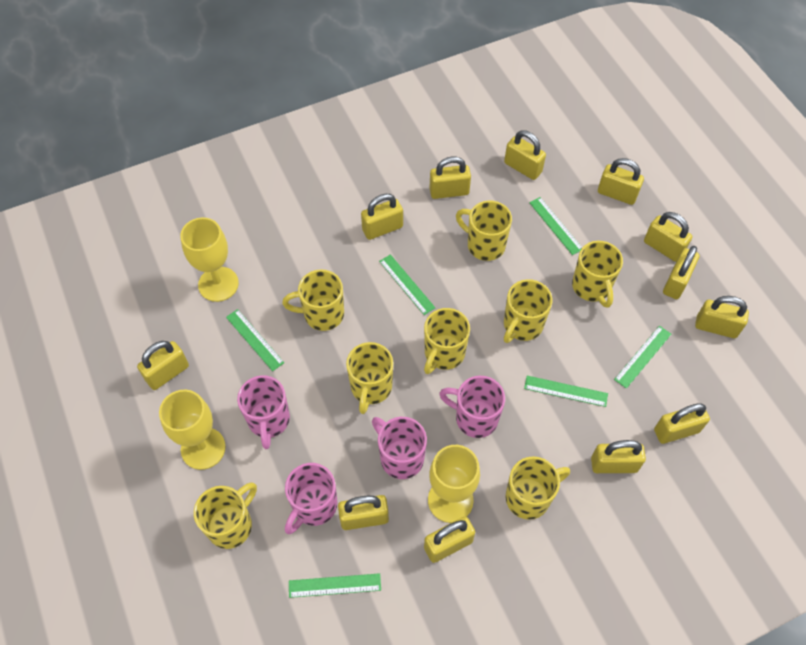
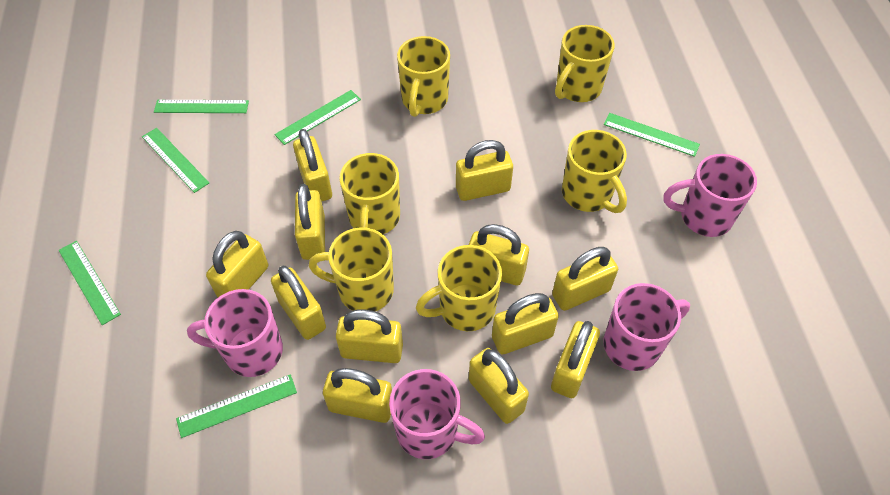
yellow goblet: 3 -> 0
yellow mug: 8 -> 6

